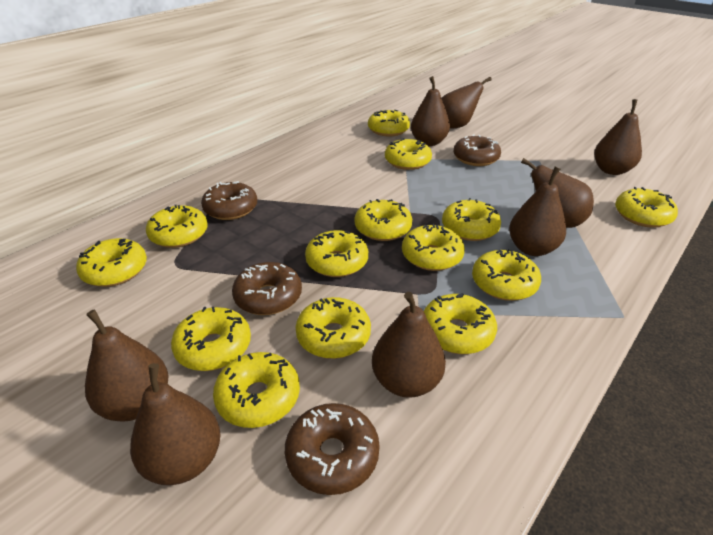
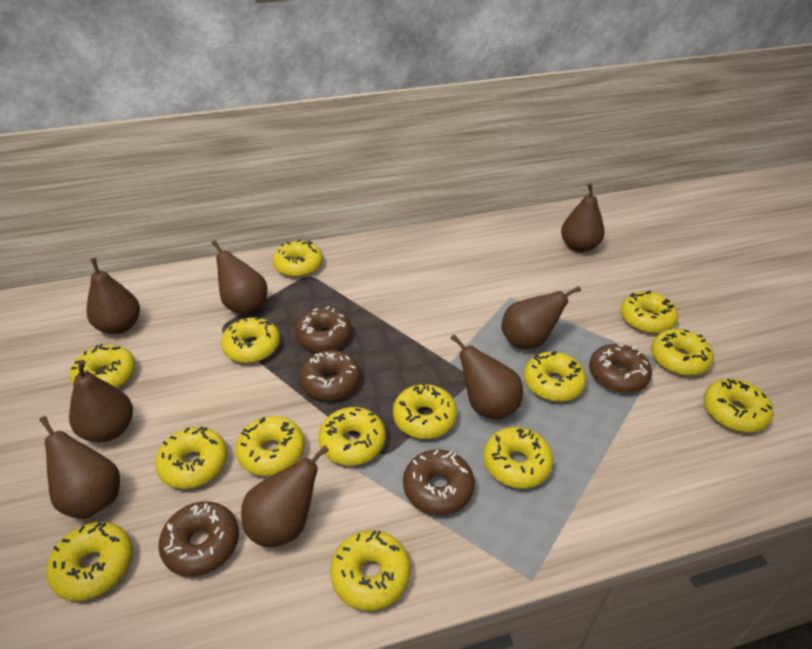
brown donut: 4 -> 5

